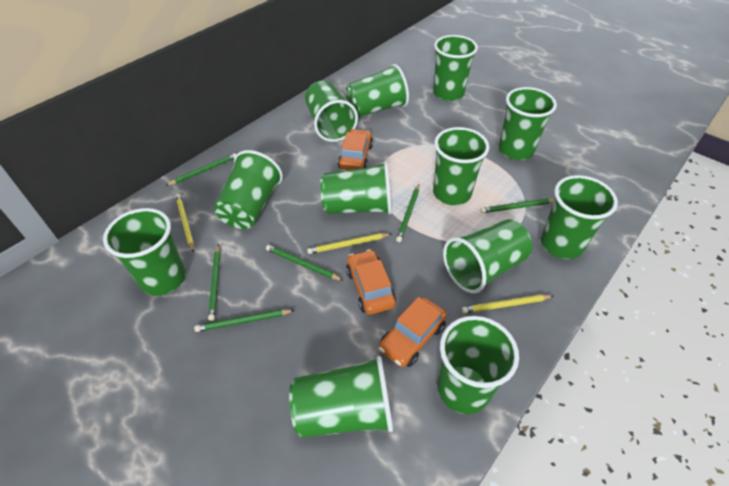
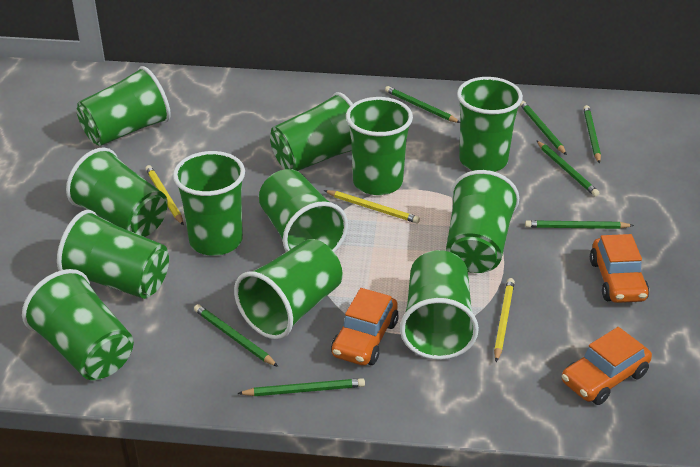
green pencil: 6 -> 7

